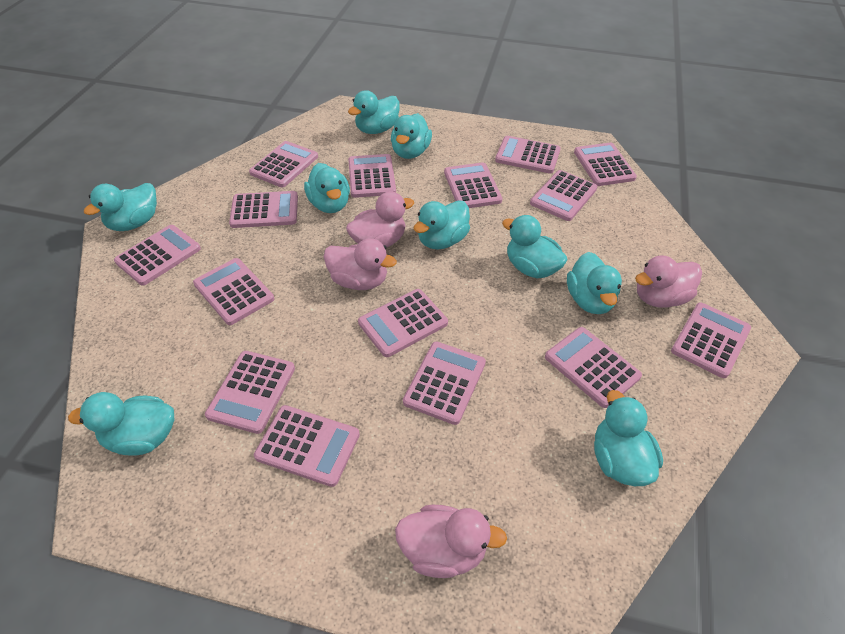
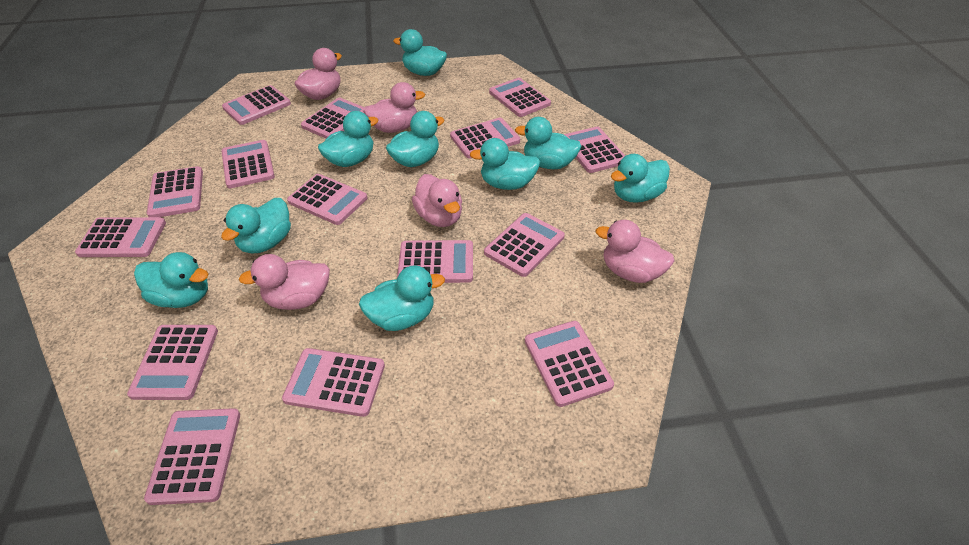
pink duck: 4 -> 5

